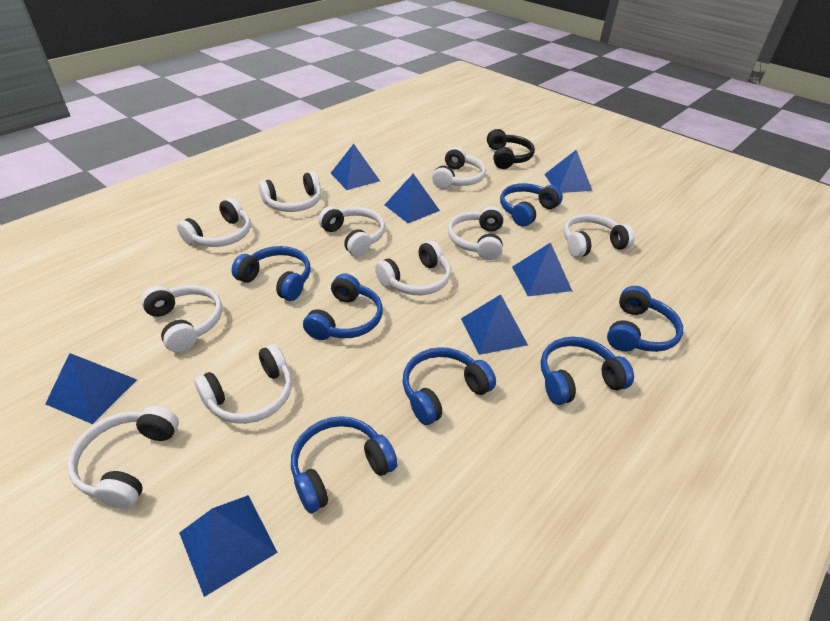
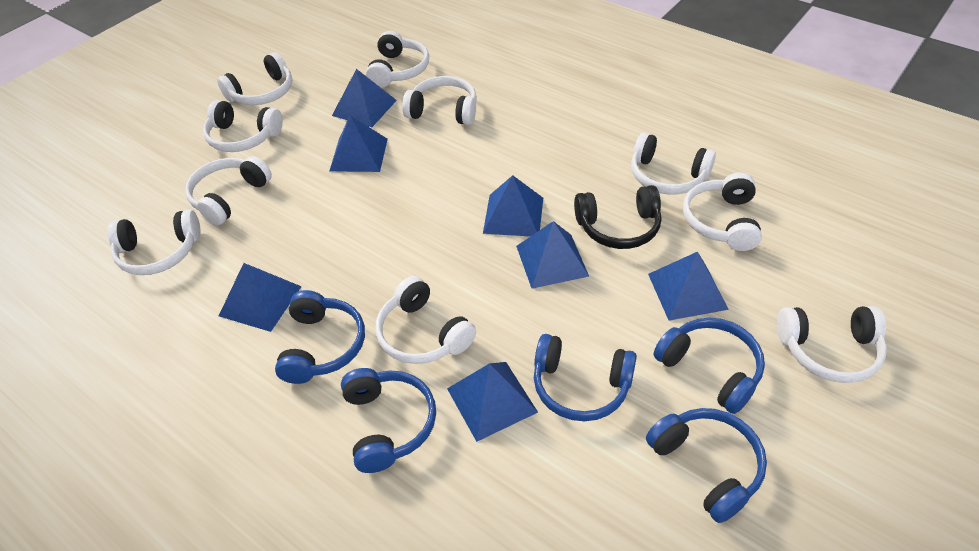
blue headphones: 7 -> 5

